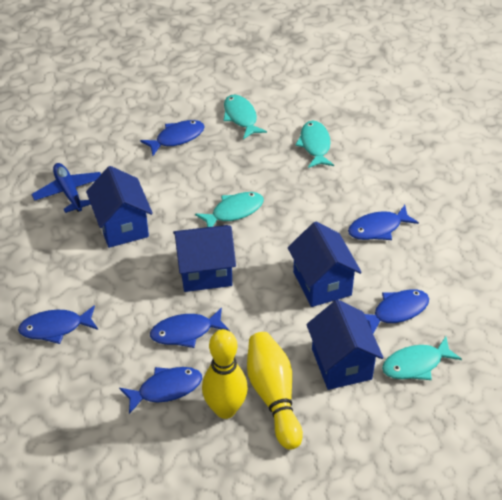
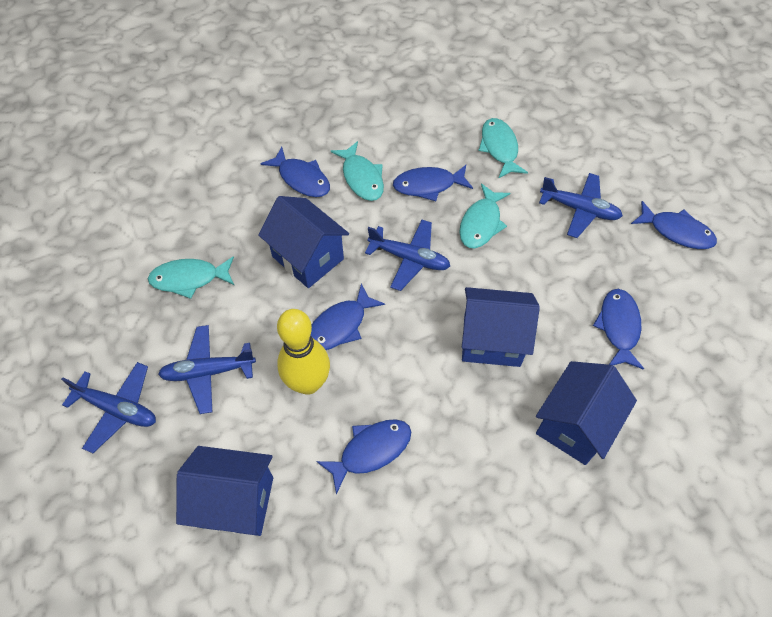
blue plane: 1 -> 4
yellow bowling pin: 2 -> 1

